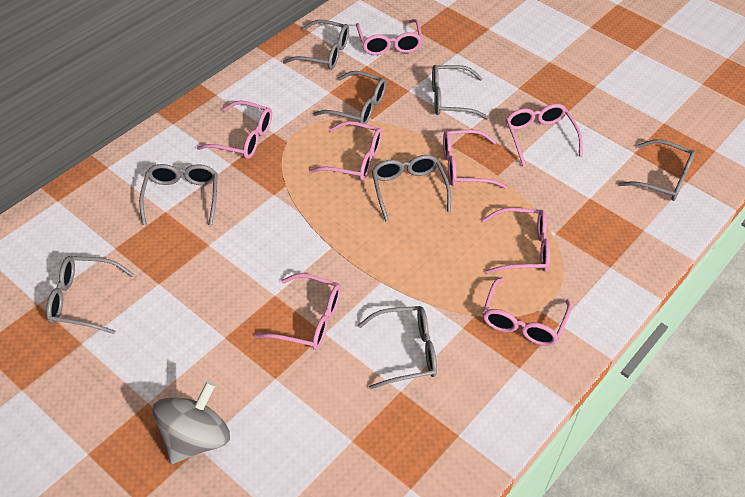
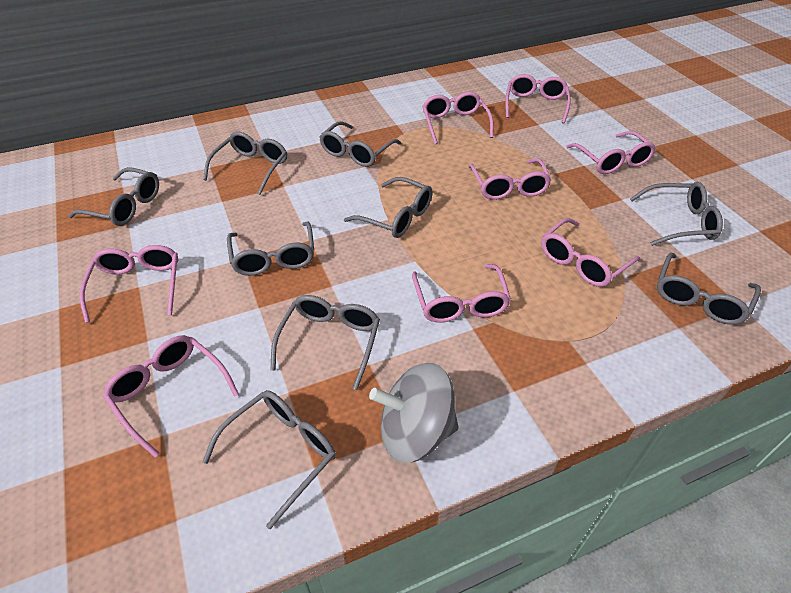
grey glasses: 8 -> 9

